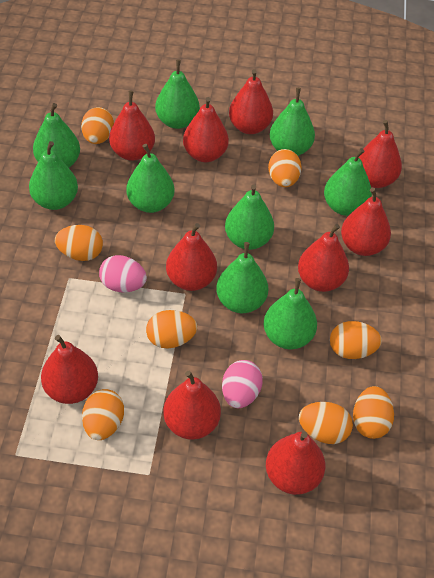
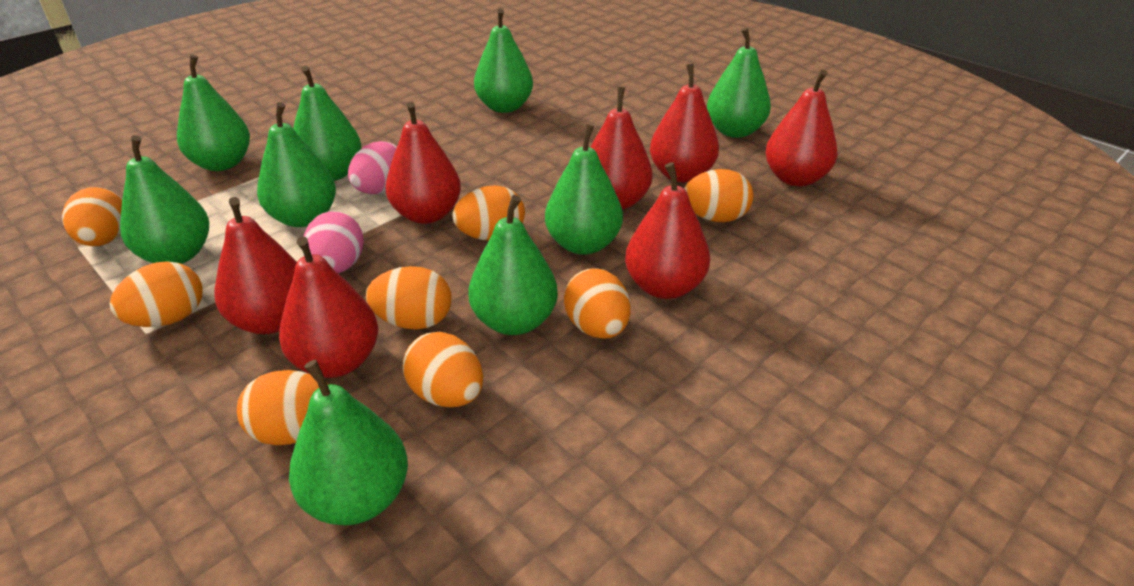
red pear: 10 -> 7

